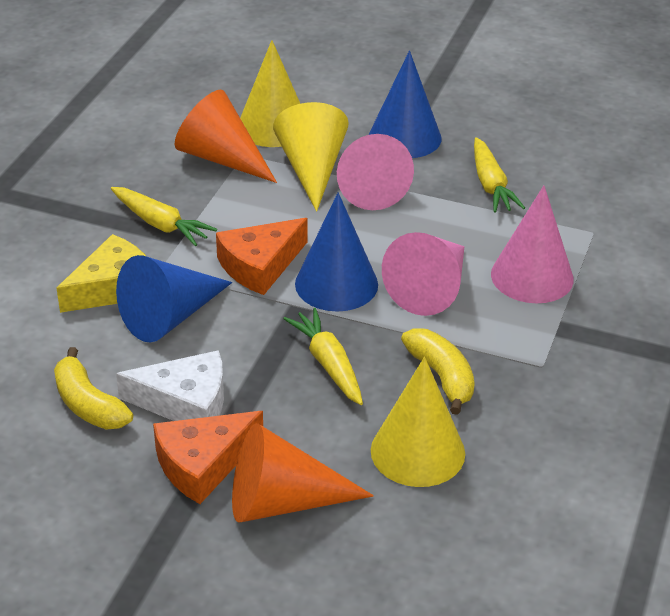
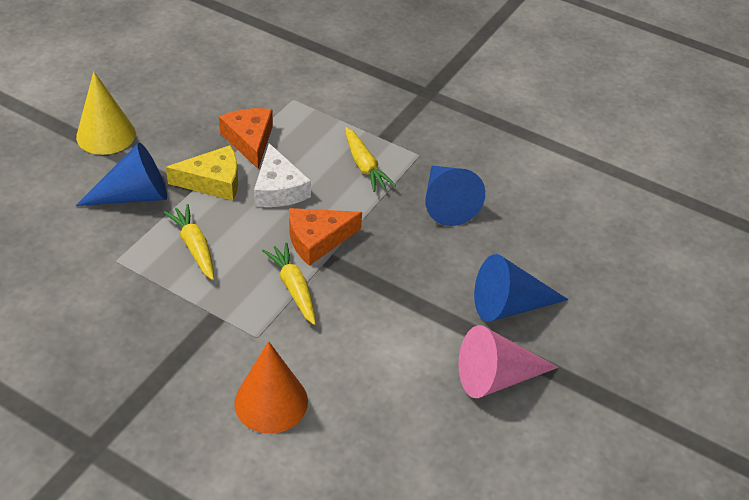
orange cone: 2 -> 1
pink cone: 3 -> 1
yellow banana: 2 -> 0
yellow cone: 3 -> 1

